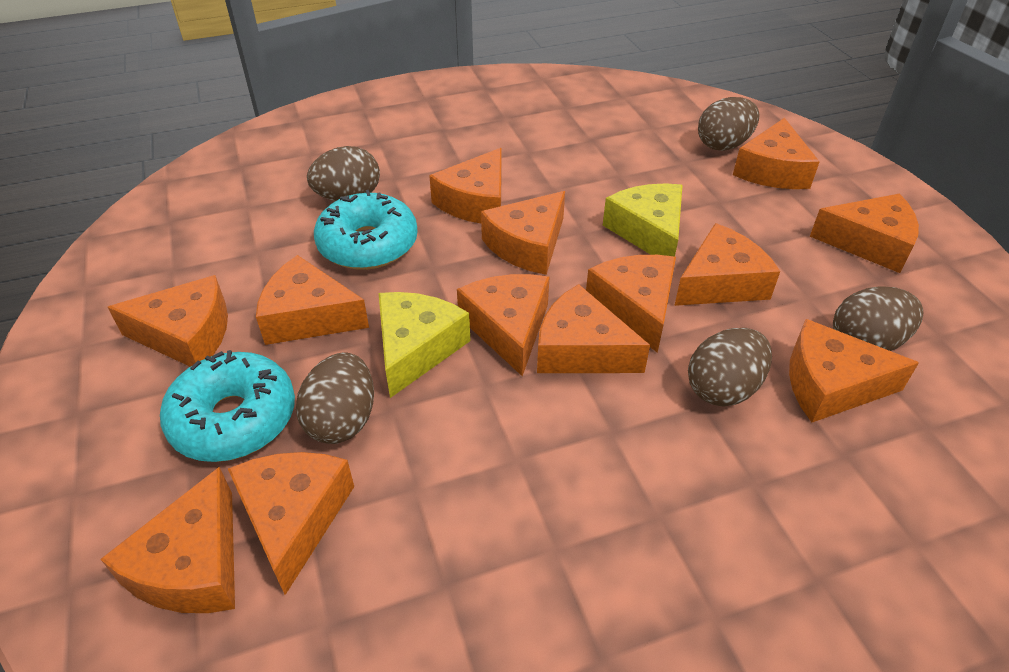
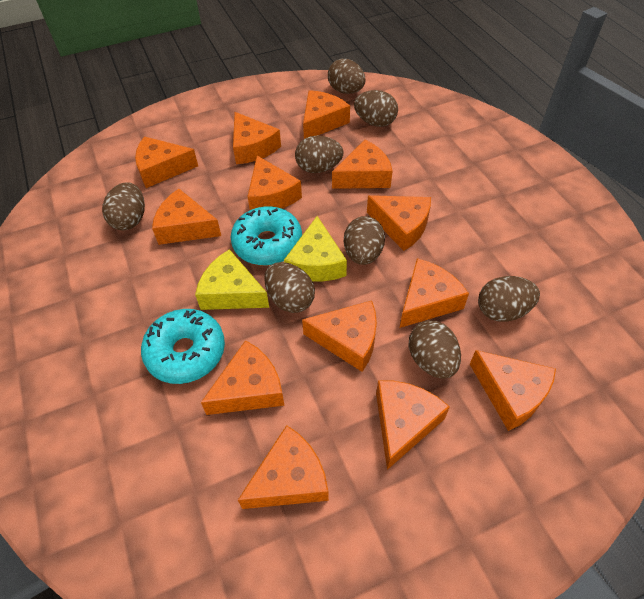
brown egg: 5 -> 8

